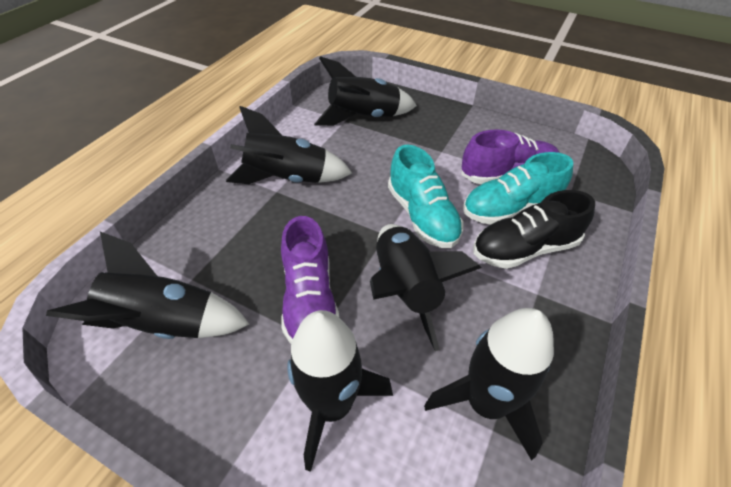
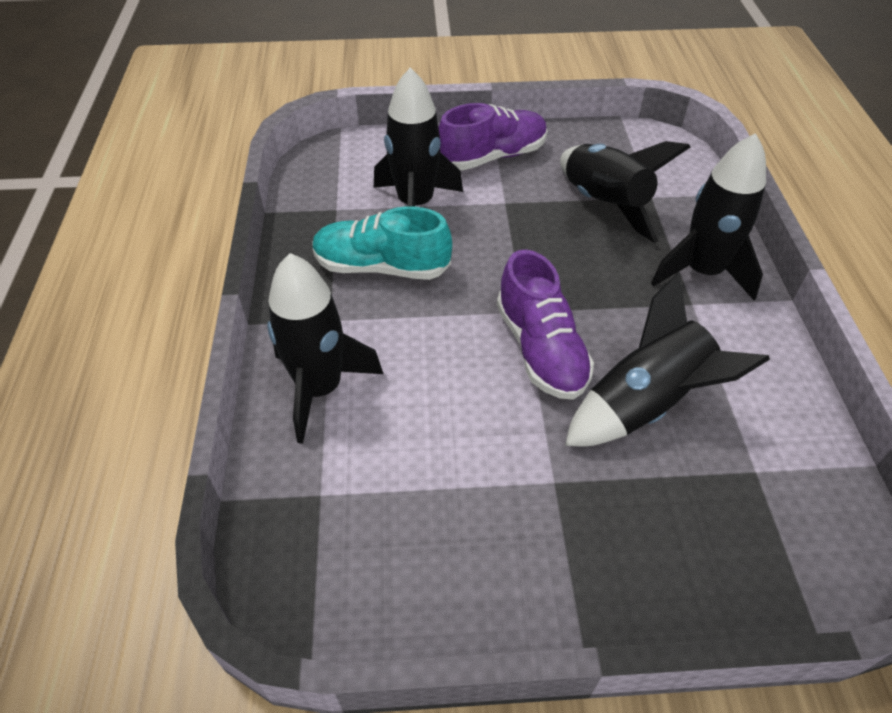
black rocket: 6 -> 5
black shoe: 1 -> 0
turquoise shoe: 2 -> 1

